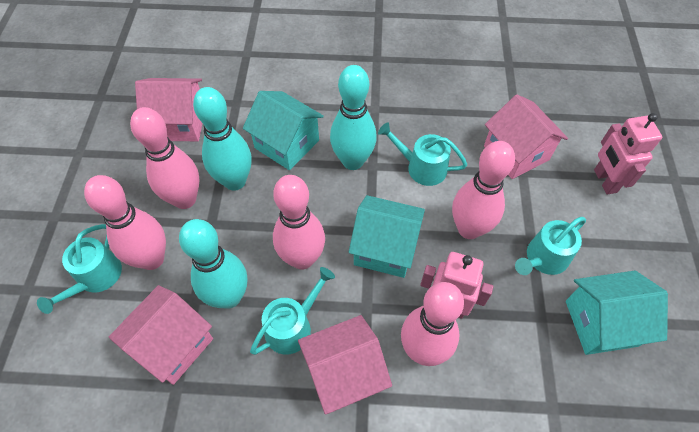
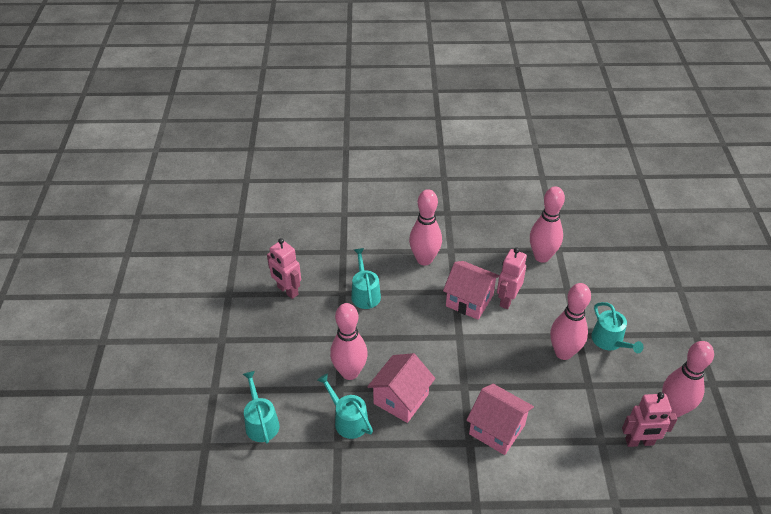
pink house: 4 -> 3
pink robot: 2 -> 3
turquoise bowling pin: 3 -> 0
turquoise house: 3 -> 0

